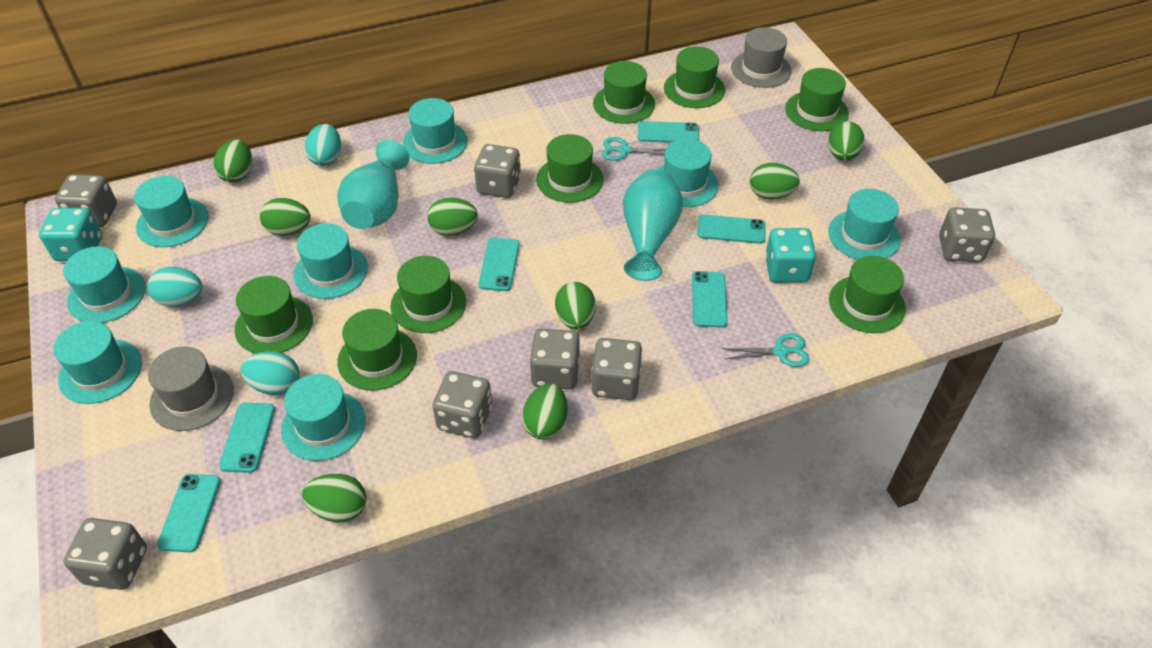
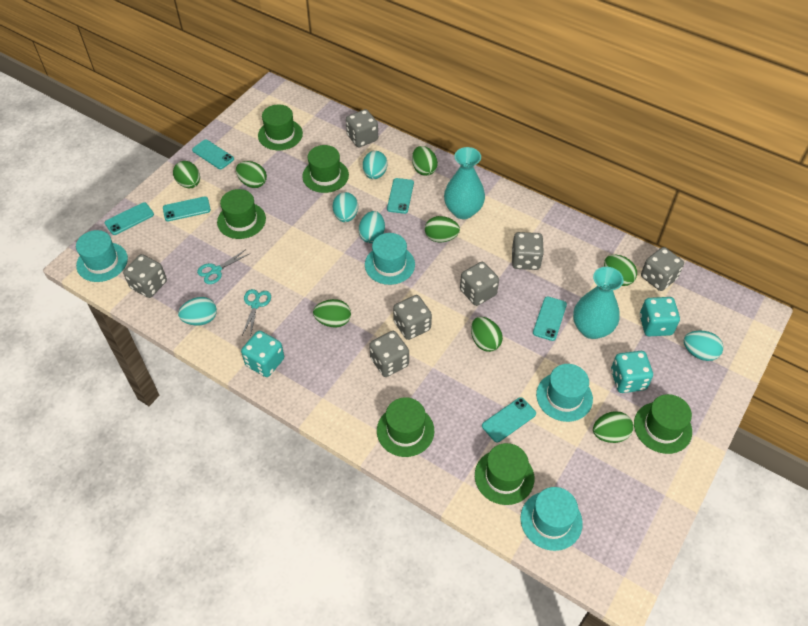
green hat: 8 -> 6
grey hat: 2 -> 0
turquoise dice: 2 -> 3
turquoise egg: 3 -> 5
turquoise hat: 8 -> 4

